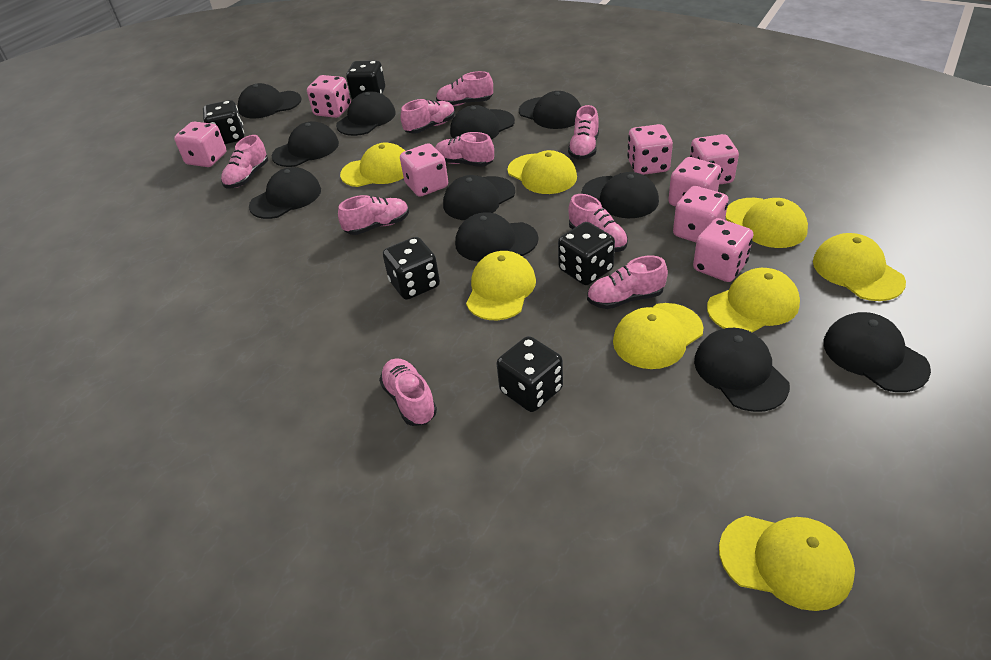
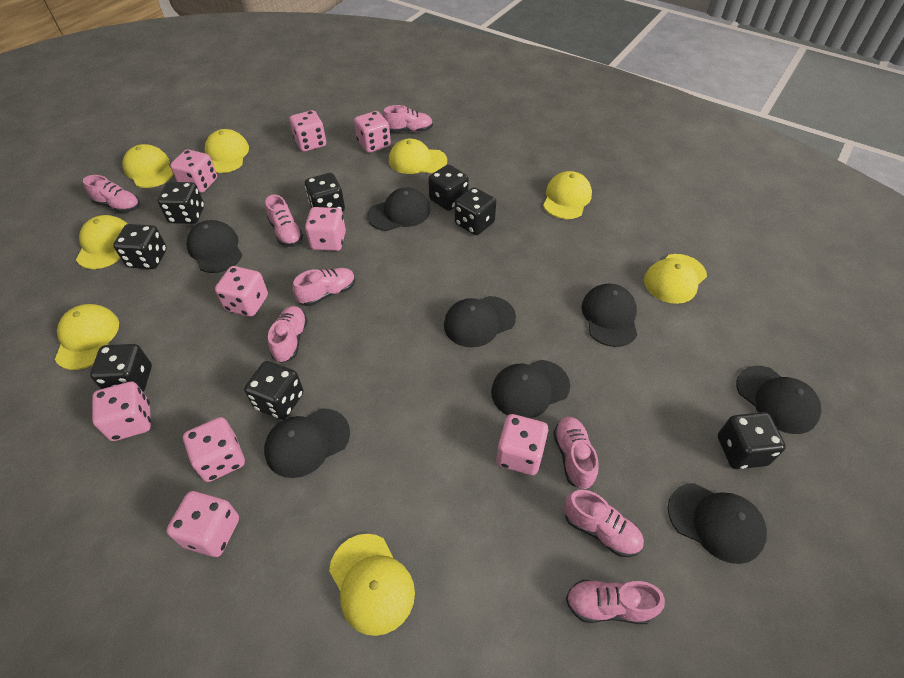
black cap: 11 -> 8
black dice: 5 -> 8
pink dice: 8 -> 9
pink shoe: 9 -> 8

